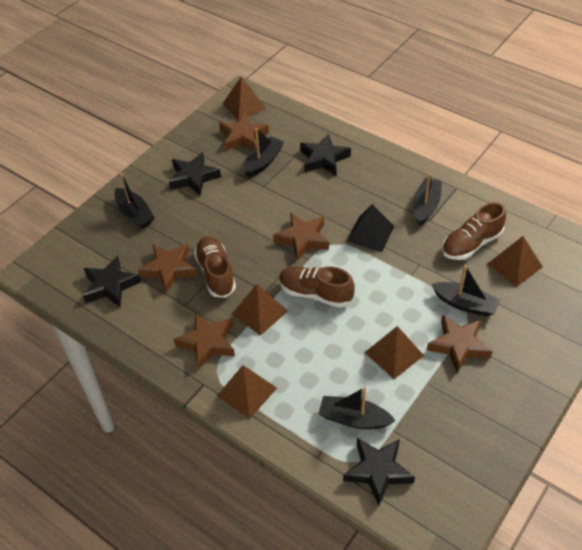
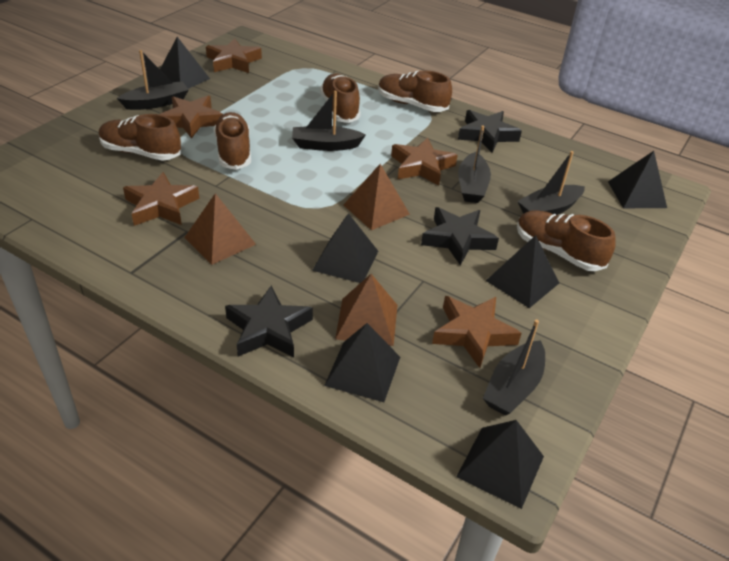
black pyramid: 1 -> 6
black star: 4 -> 3
brown pyramid: 5 -> 3
brown shoe: 3 -> 5

